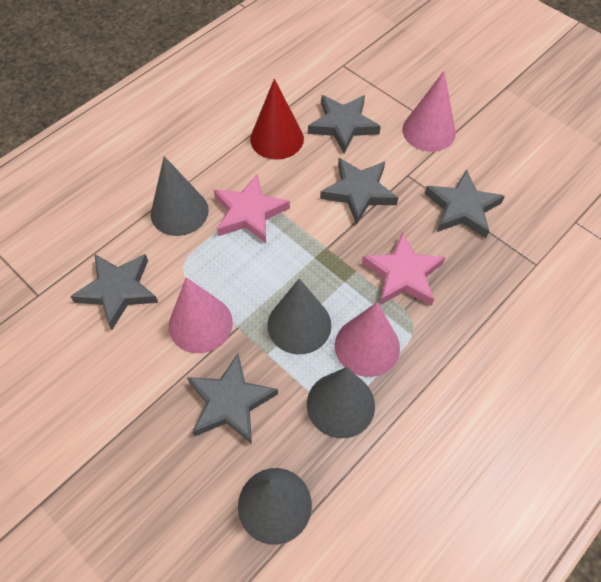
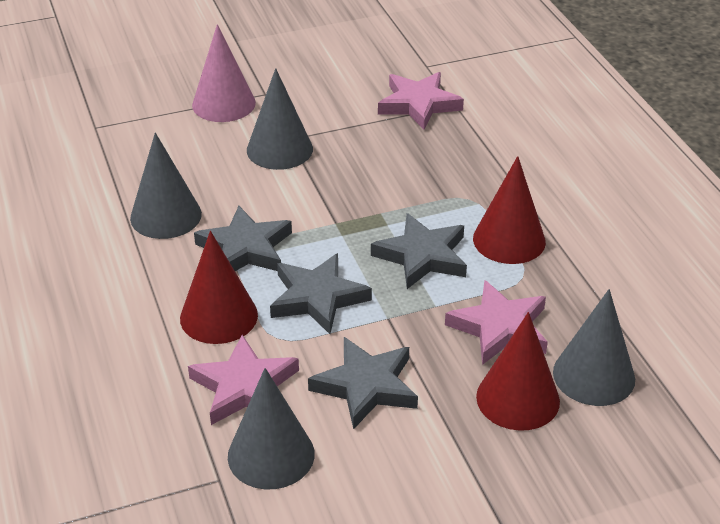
grey star: 5 -> 4
pink cone: 3 -> 1
pink star: 2 -> 3
red cone: 1 -> 3

